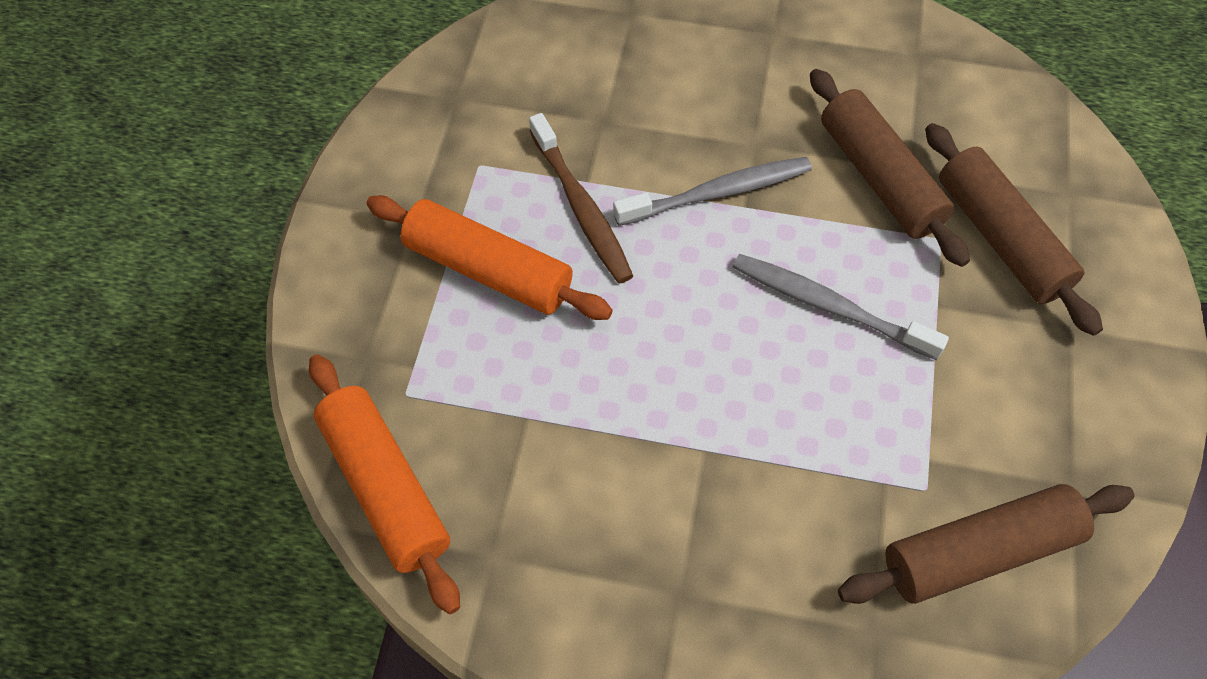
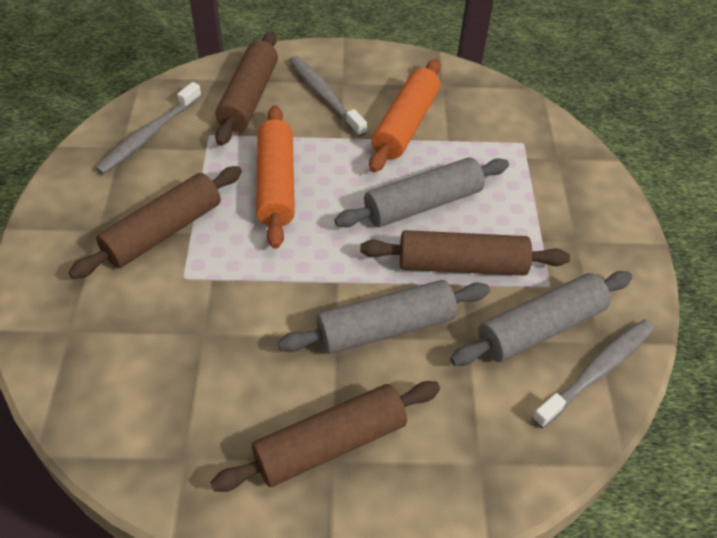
brown rolling pin: 3 -> 4
brown toothbrush: 1 -> 0
grey rolling pin: 0 -> 3
grey toothbrush: 2 -> 3

